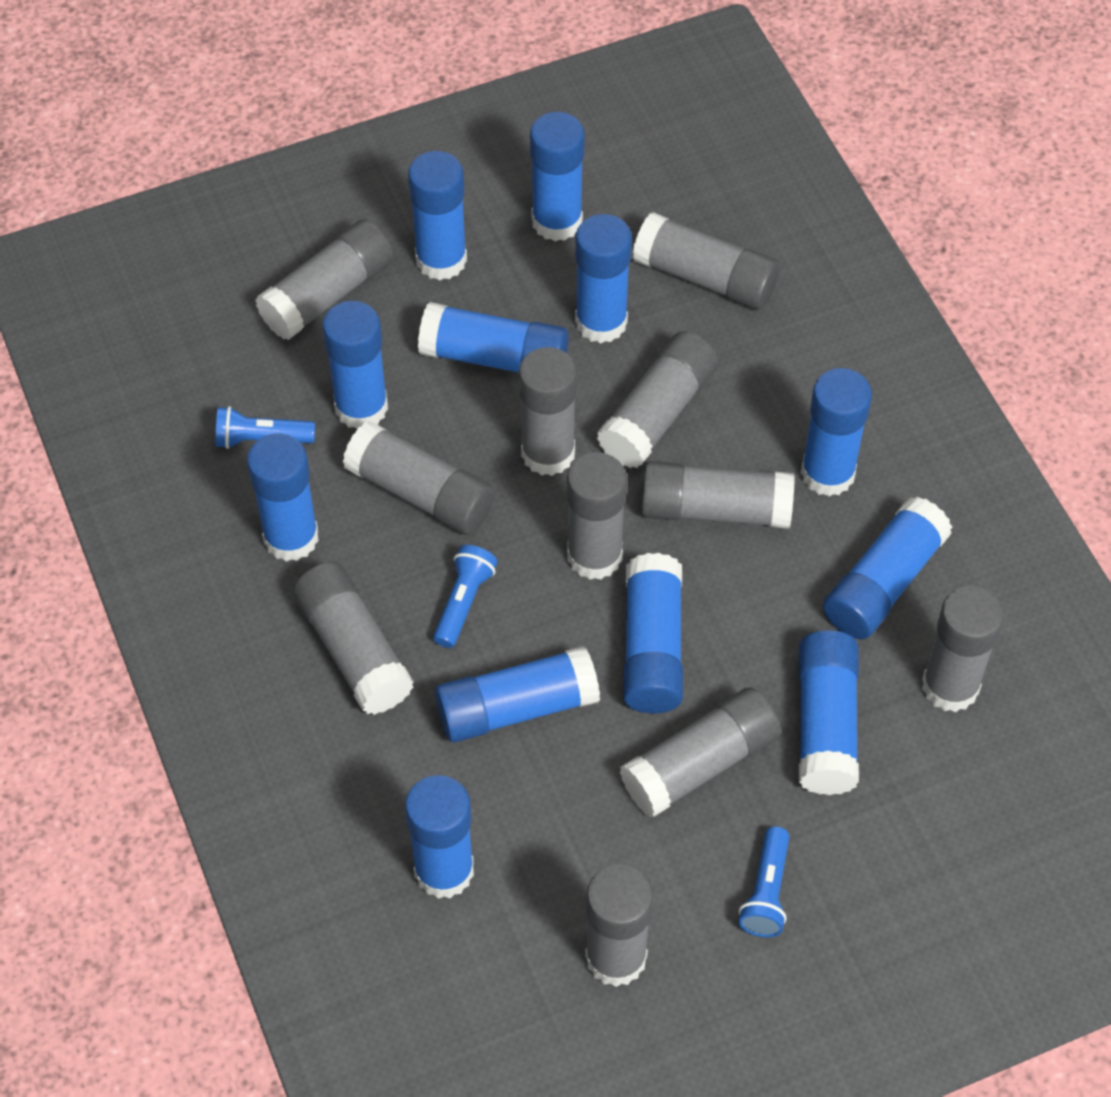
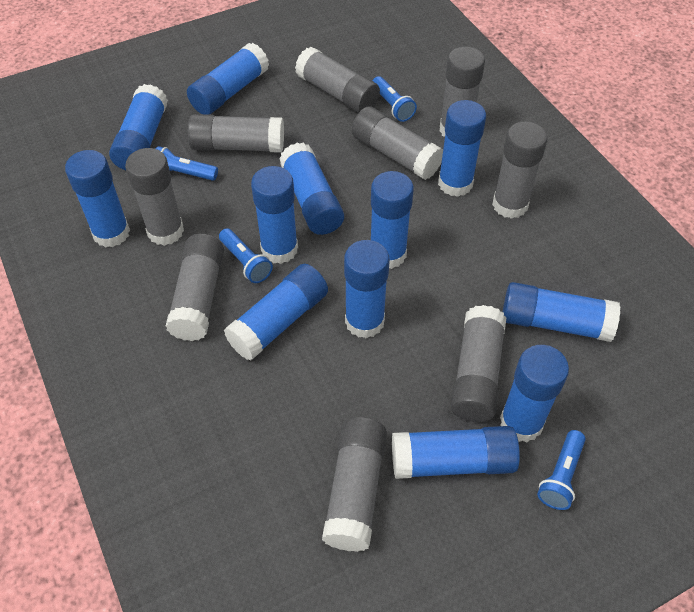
blue flashlight: 3 -> 4
grey glue stick: 11 -> 9

